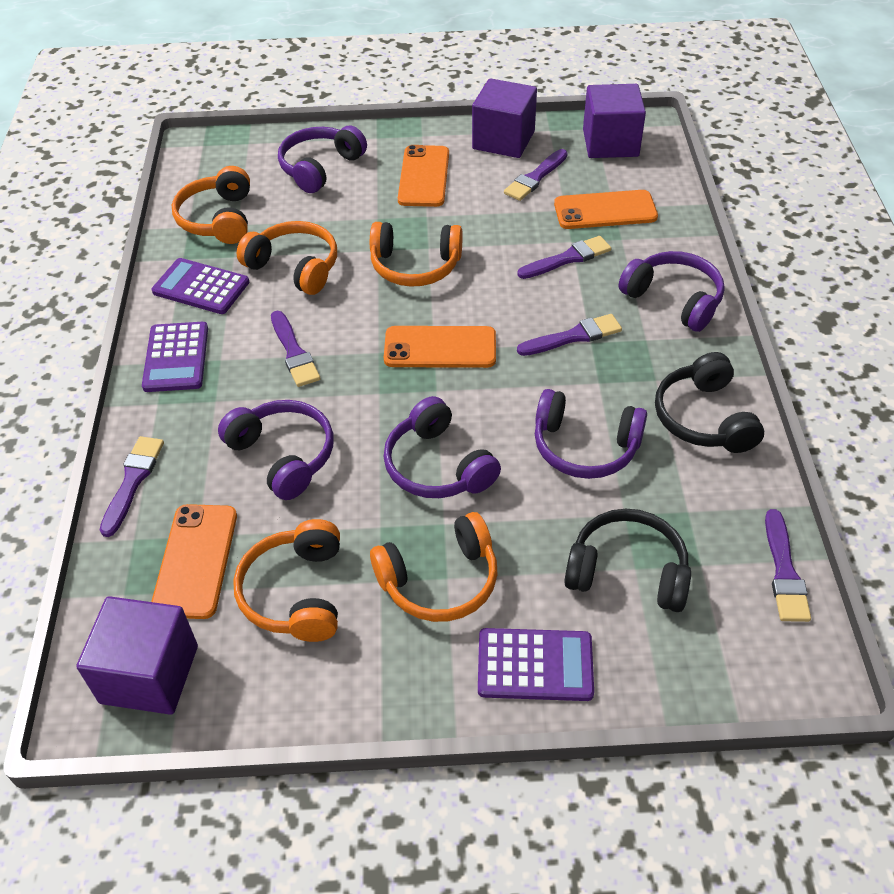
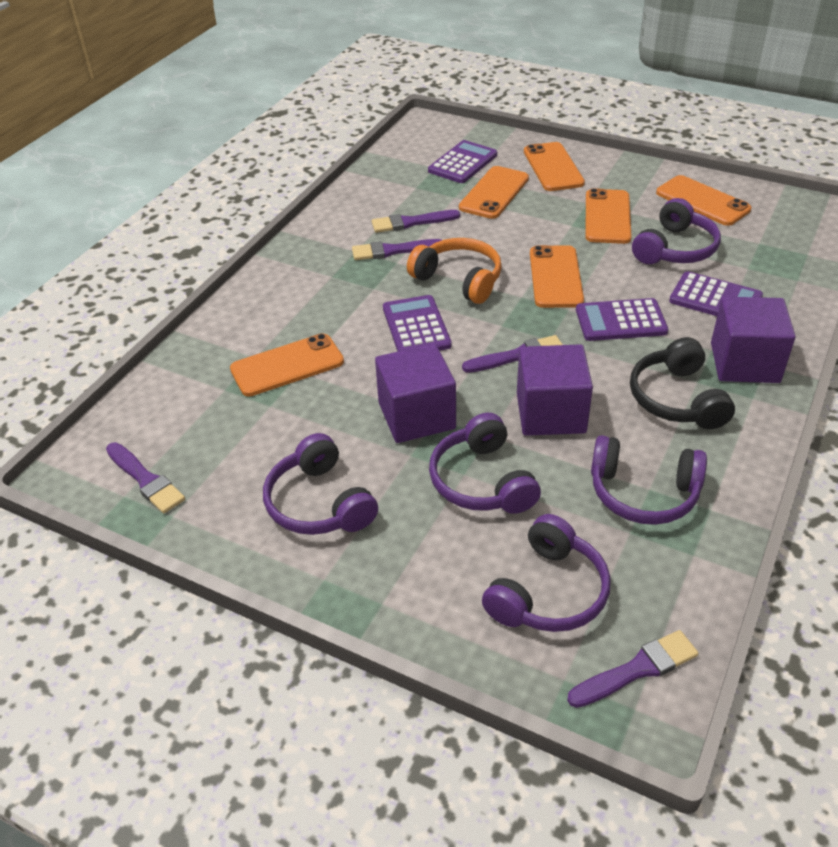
black headphones: 2 -> 1
orange headphones: 5 -> 1
orange phone: 4 -> 6
purple brush: 6 -> 5
purple calculator: 3 -> 4

